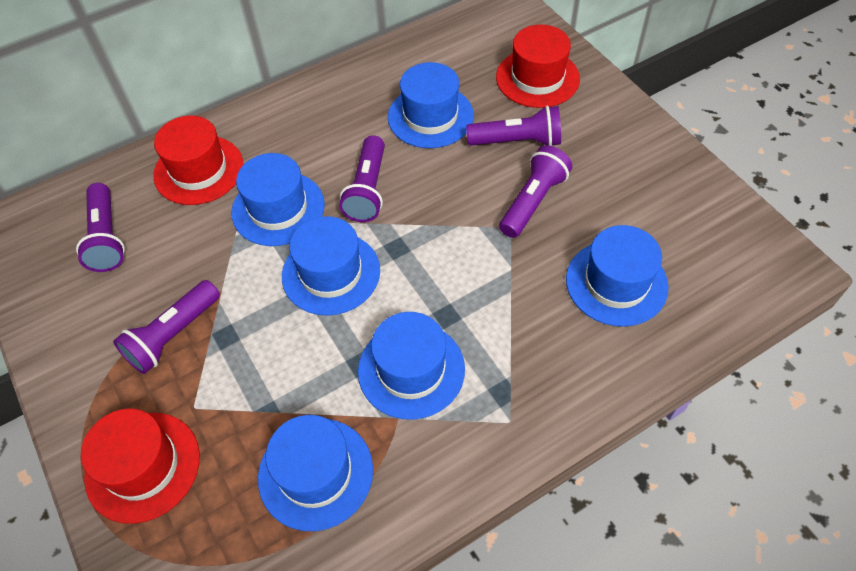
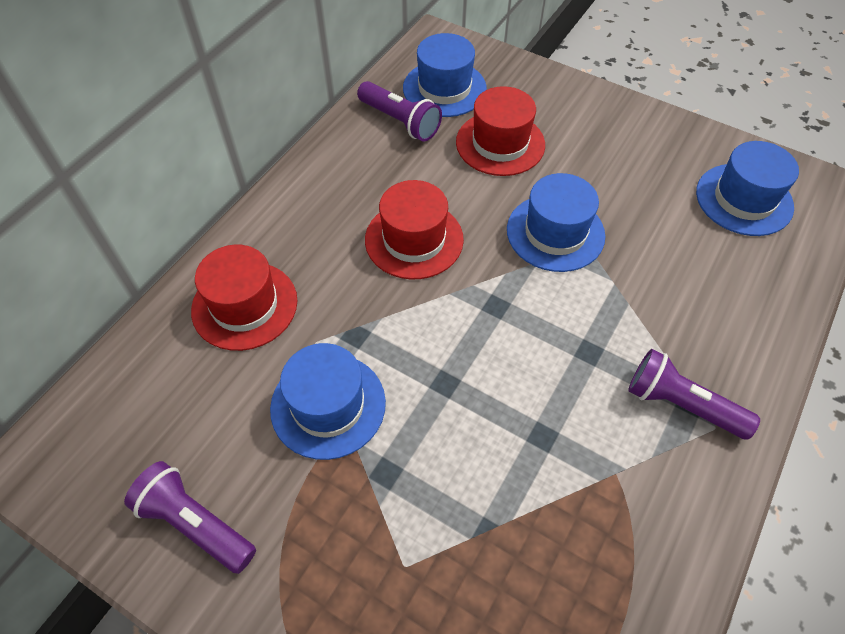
blue hat: 6 -> 4
purple flashlight: 5 -> 3

